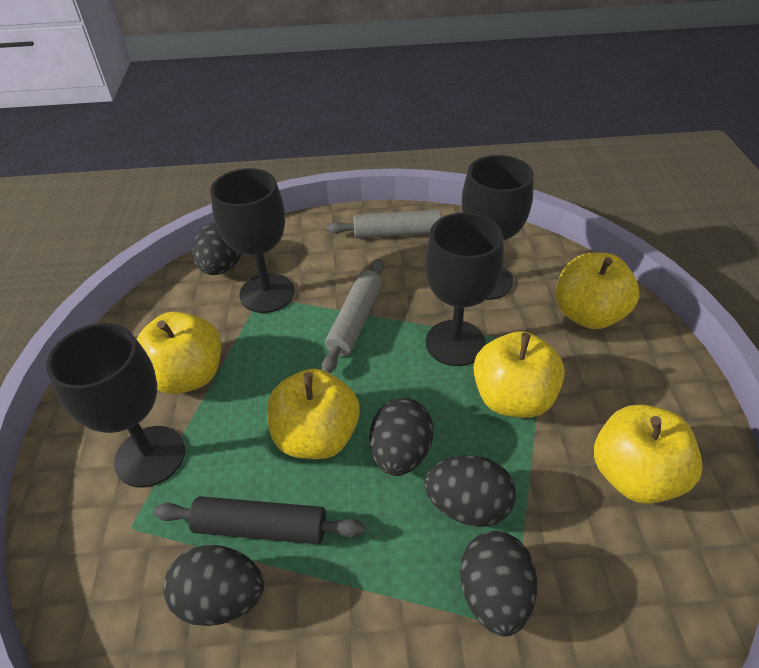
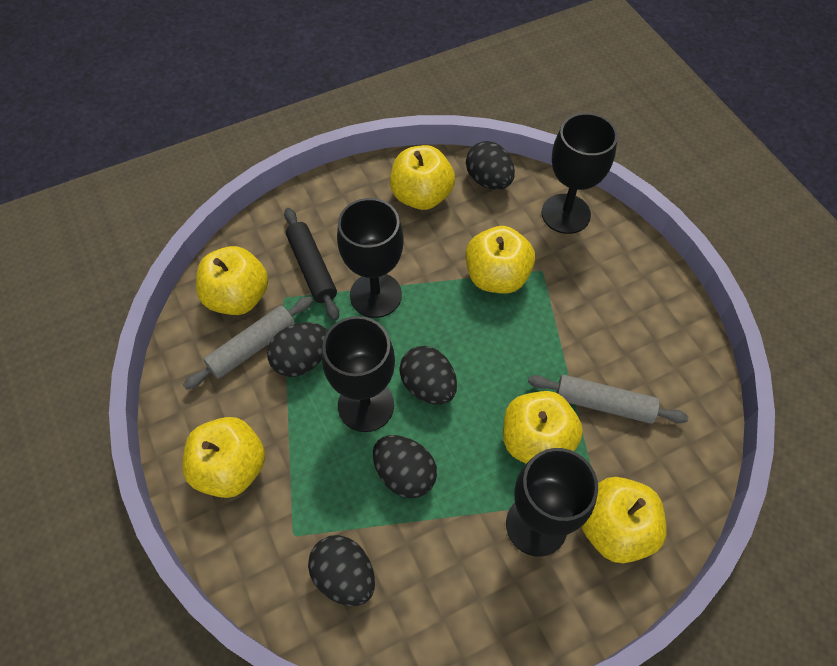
yellow apple: 5 -> 6

